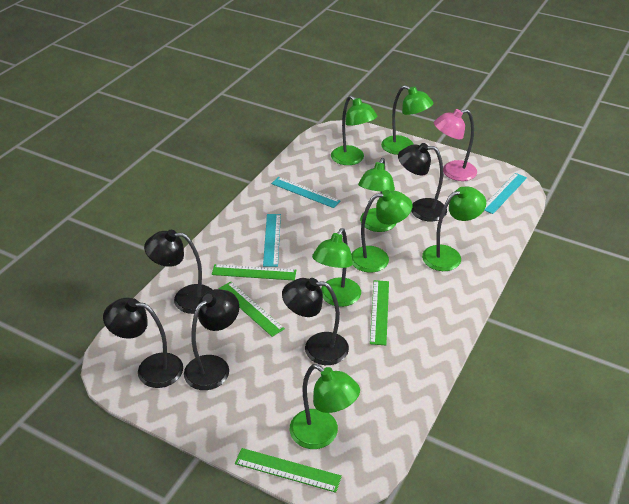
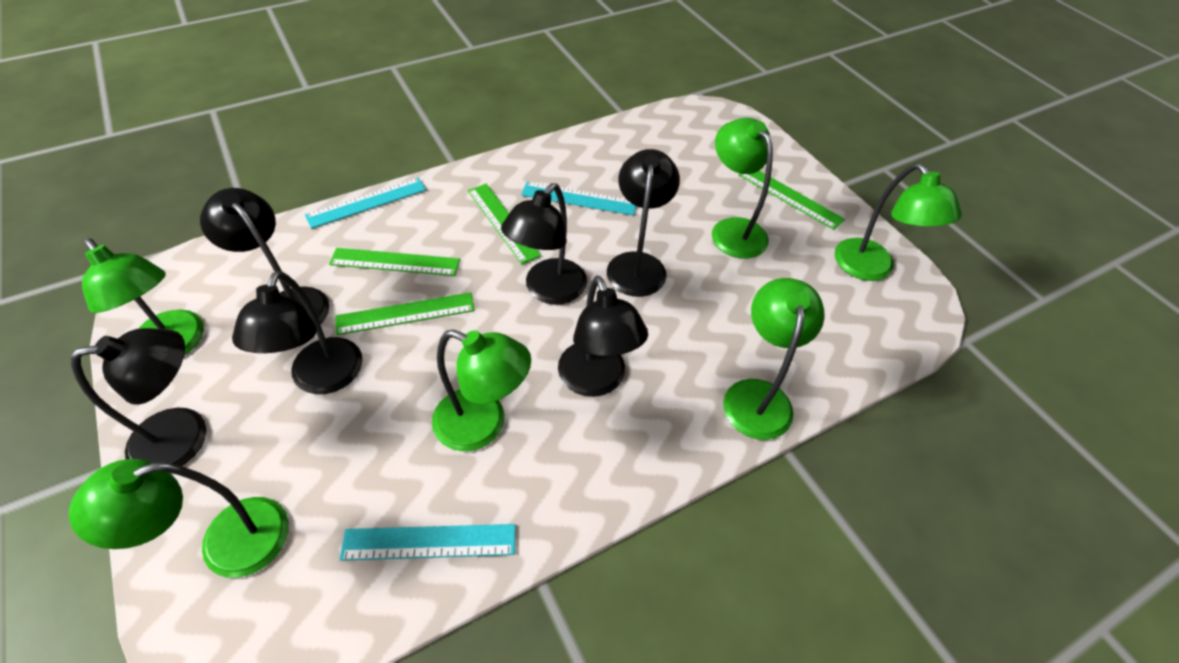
black lamp: 5 -> 6
green lamp: 7 -> 6
pink lamp: 1 -> 0

